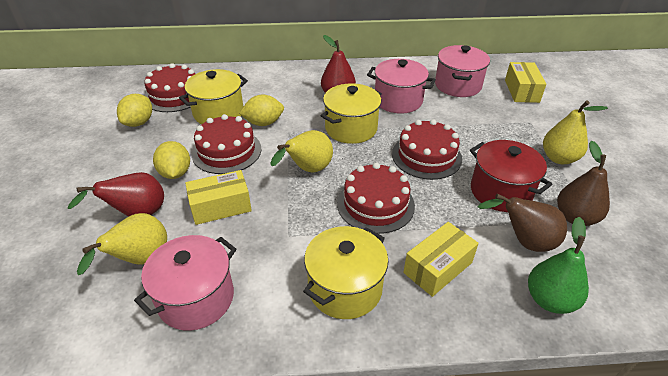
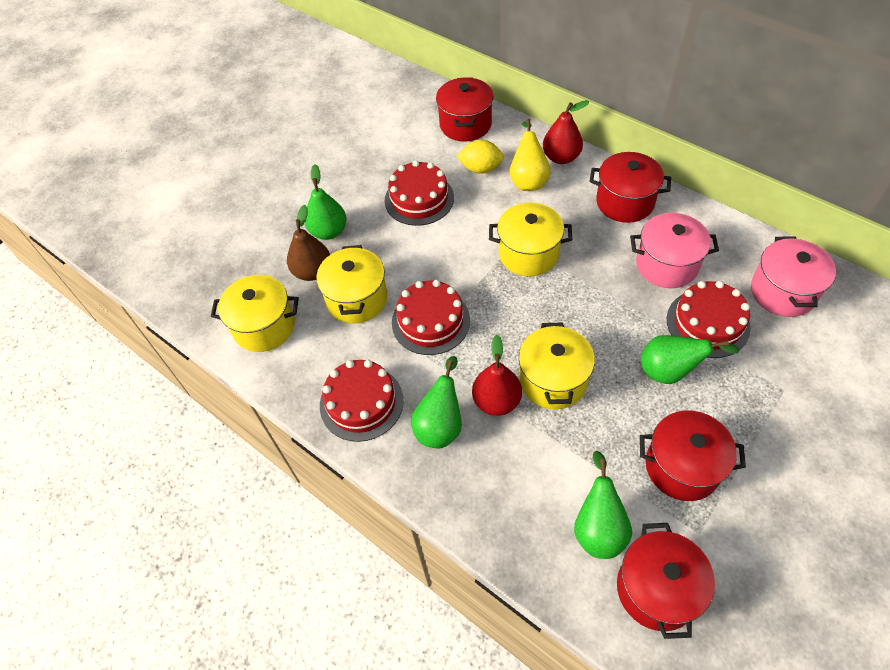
brown pear: 2 -> 1
green pear: 1 -> 4
pink pot: 3 -> 2
red pot: 1 -> 4
yellow box: 3 -> 0
yellow lemon: 3 -> 1
yellow pear: 3 -> 1
yellow pot: 3 -> 4

